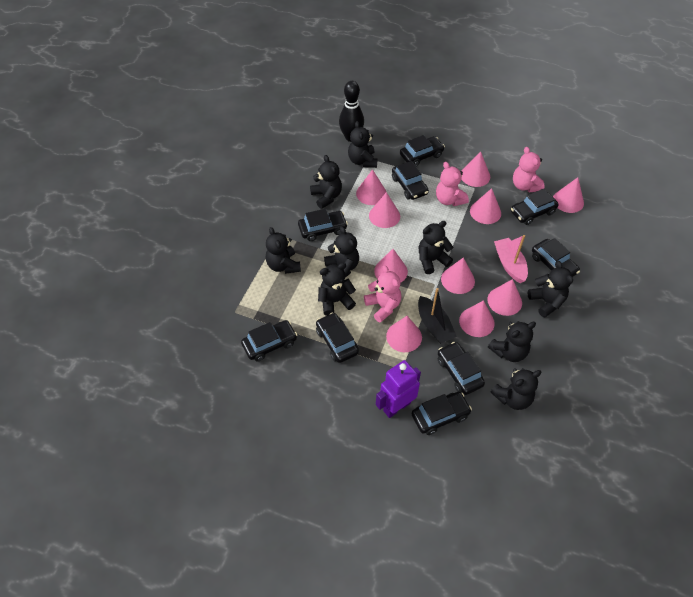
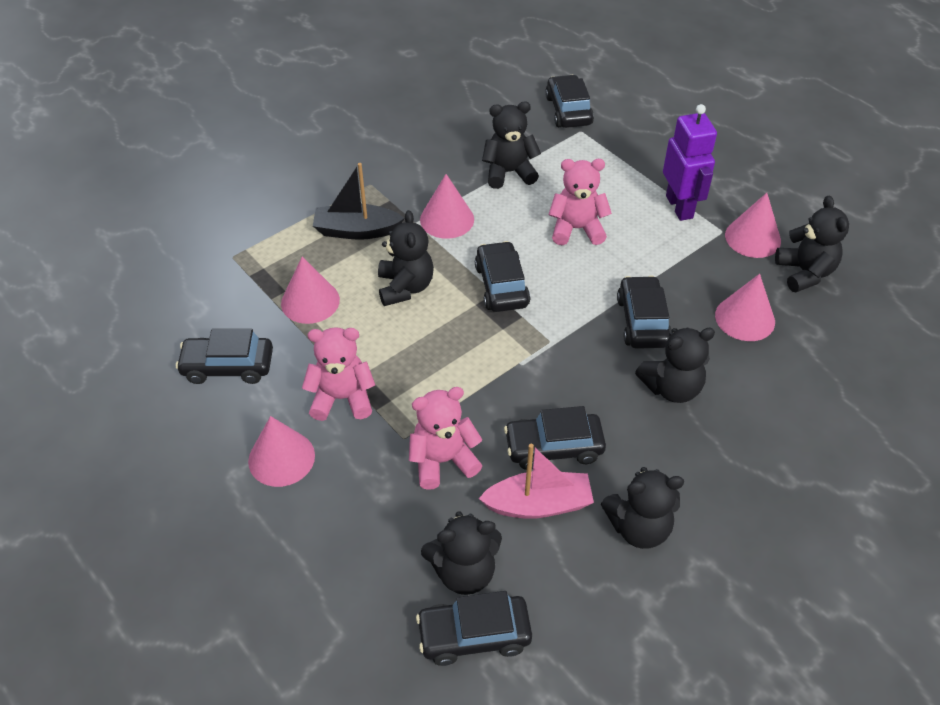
black bowling pin: 1 -> 0
black car: 9 -> 6
black teddy bear: 9 -> 6
pink cone: 10 -> 5

